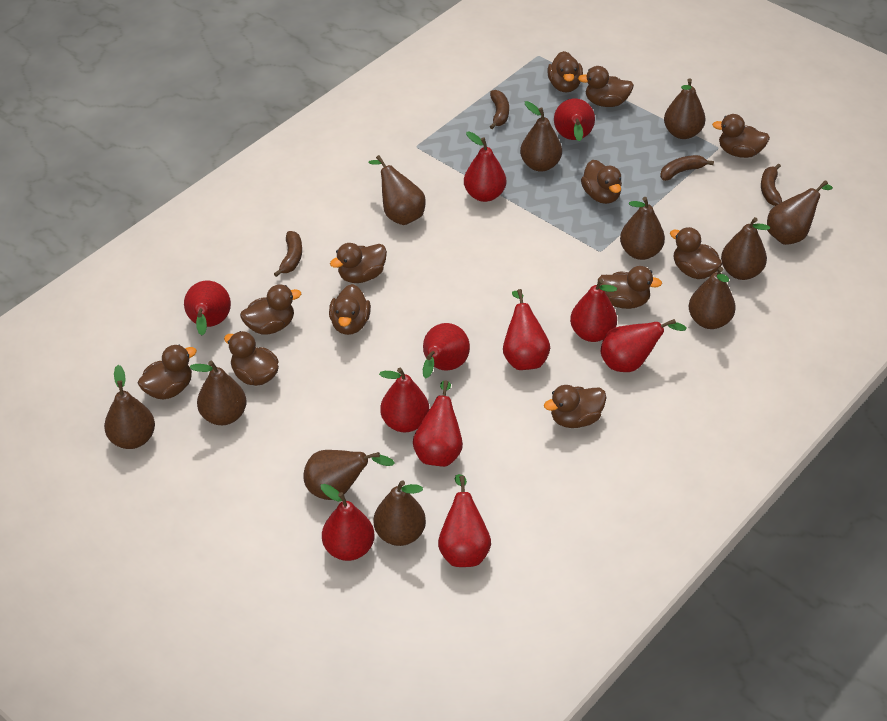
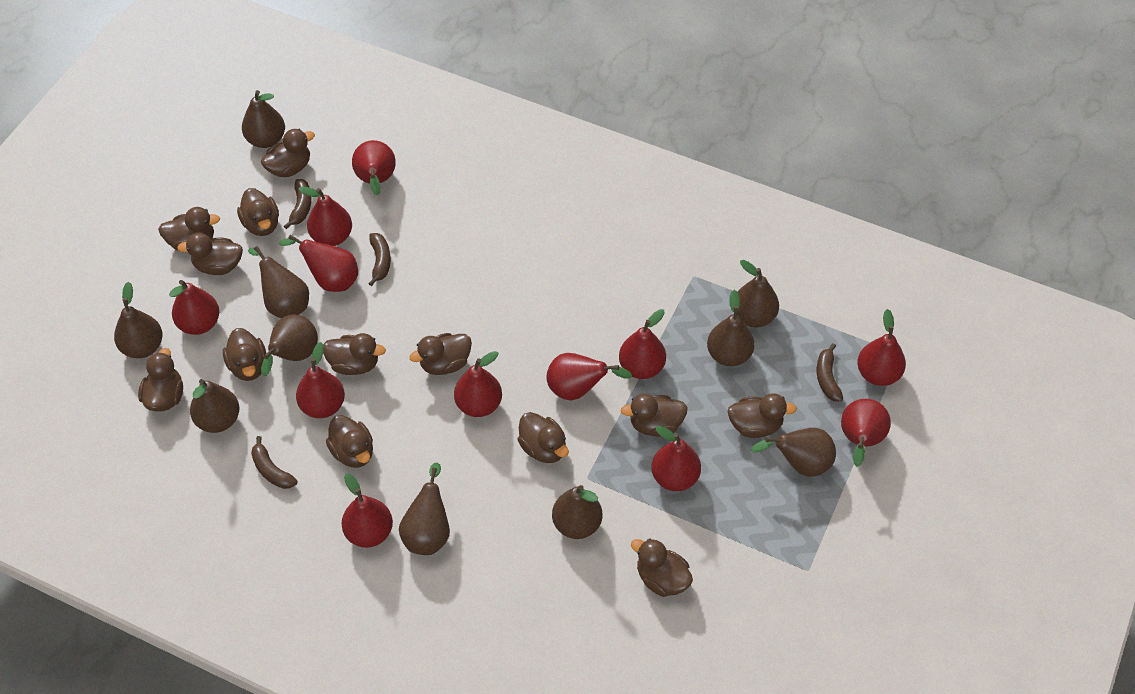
brown duck: 12 -> 13
brown pear: 11 -> 10
red pear: 11 -> 12

